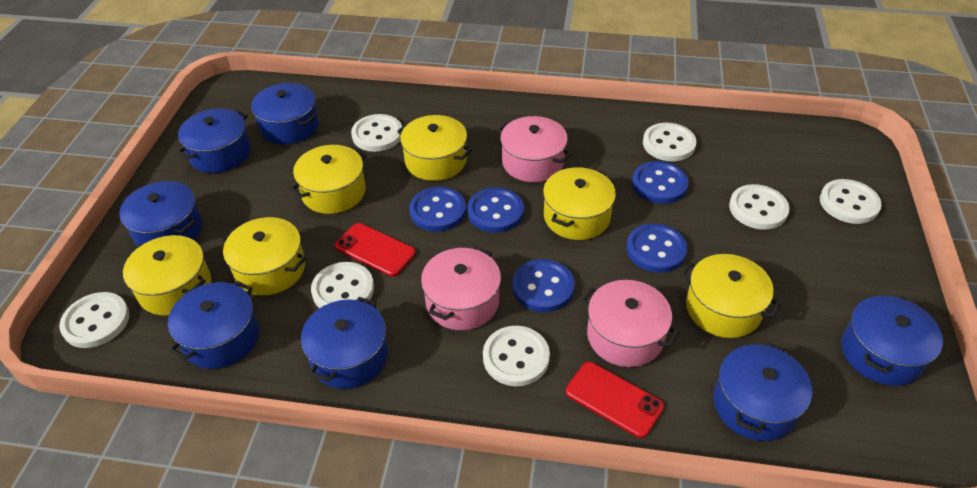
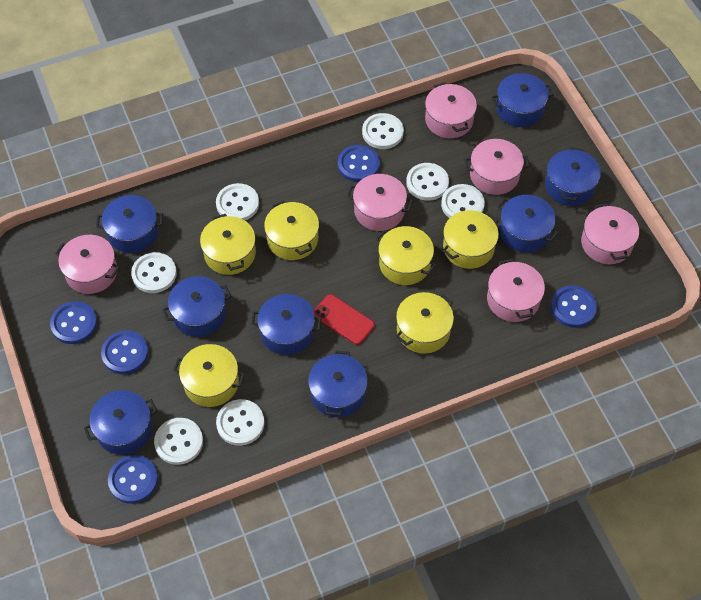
blue pot: 7 -> 8
pink pot: 3 -> 6
red phone: 2 -> 1

